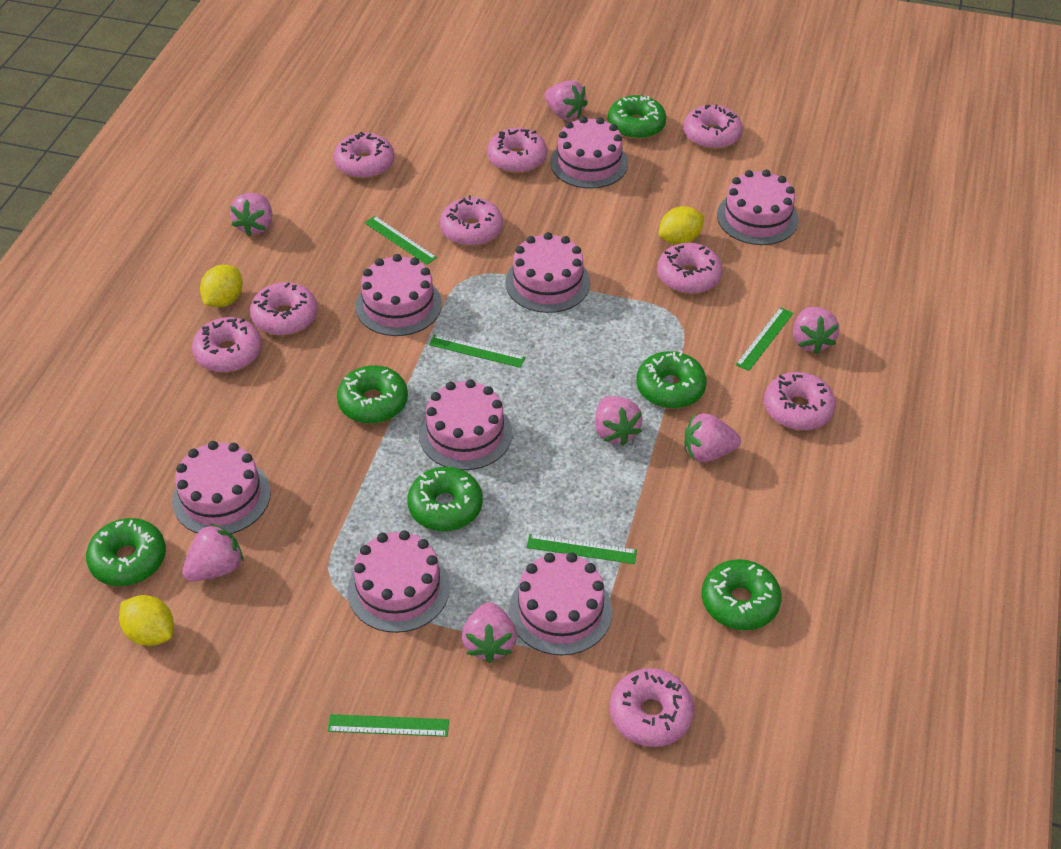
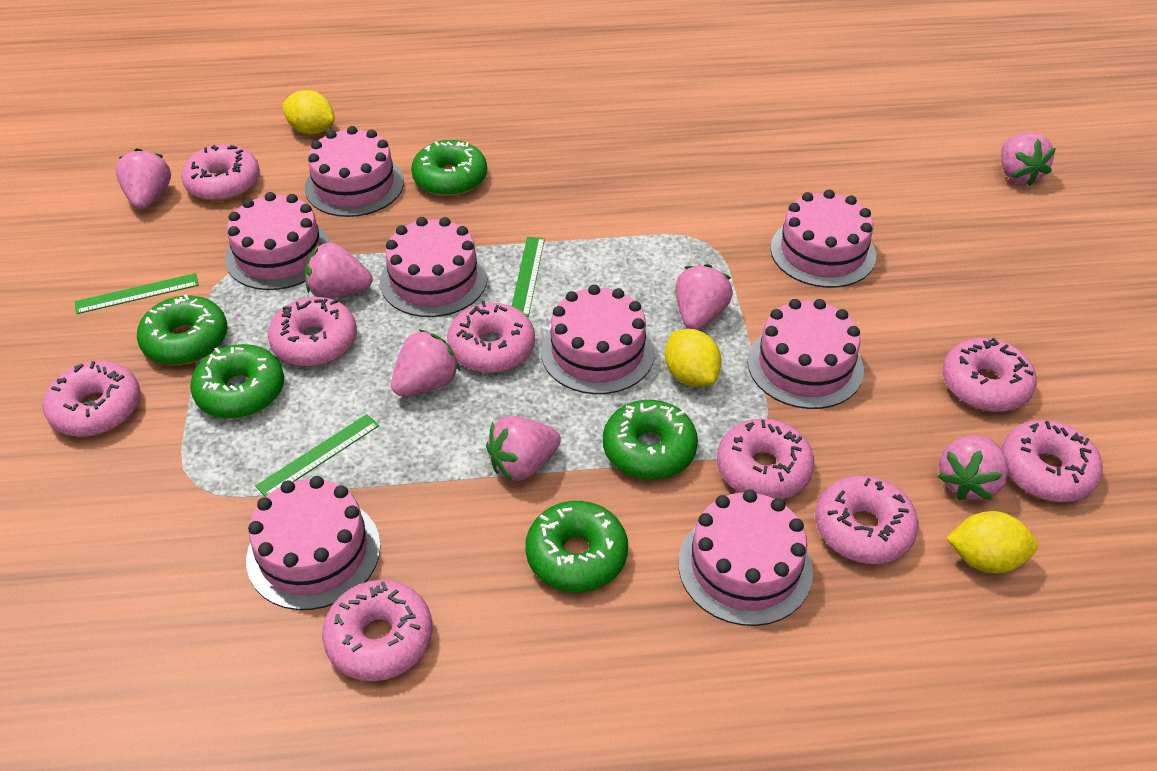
green donut: 6 -> 5
green ruler: 5 -> 3

